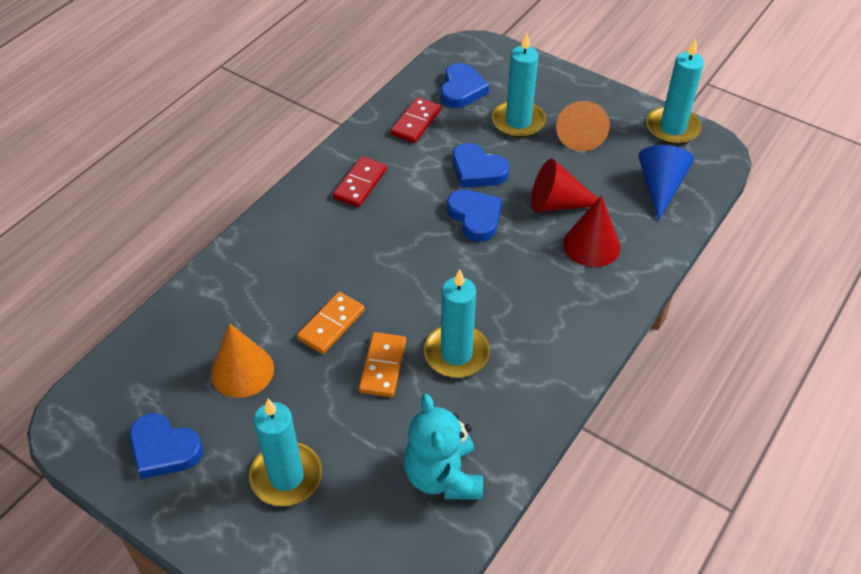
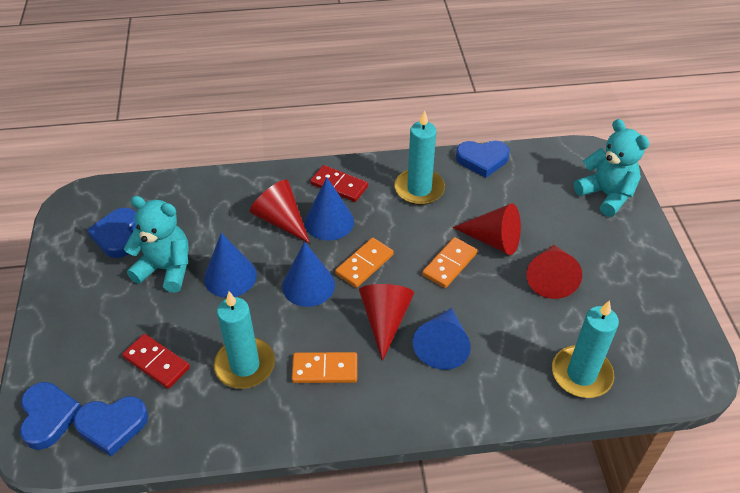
blue cone: 1 -> 4
orange cone: 2 -> 0
orange domino: 2 -> 3
red cone: 2 -> 4
turquoise candle: 4 -> 3
turquoise teddy bear: 1 -> 2

